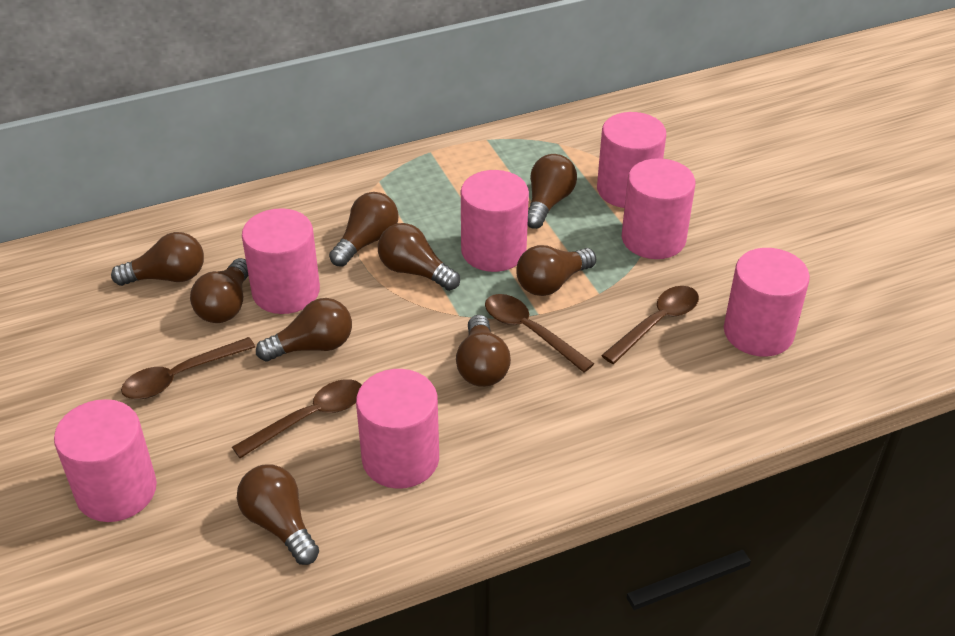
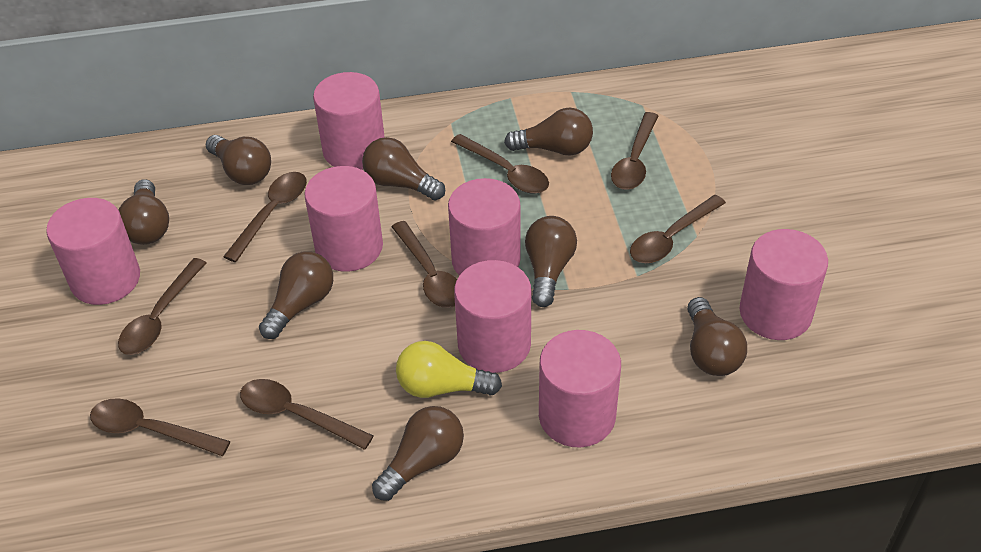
brown light bulb: 9 -> 8
brown spoon: 4 -> 8
yellow light bulb: 0 -> 1

